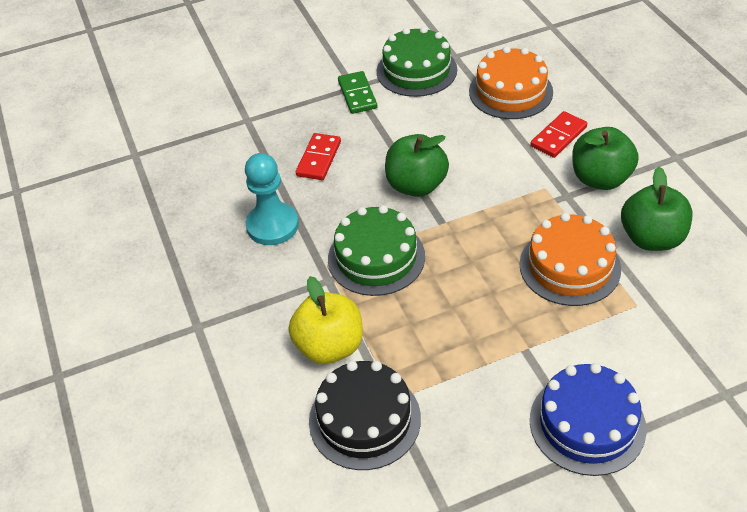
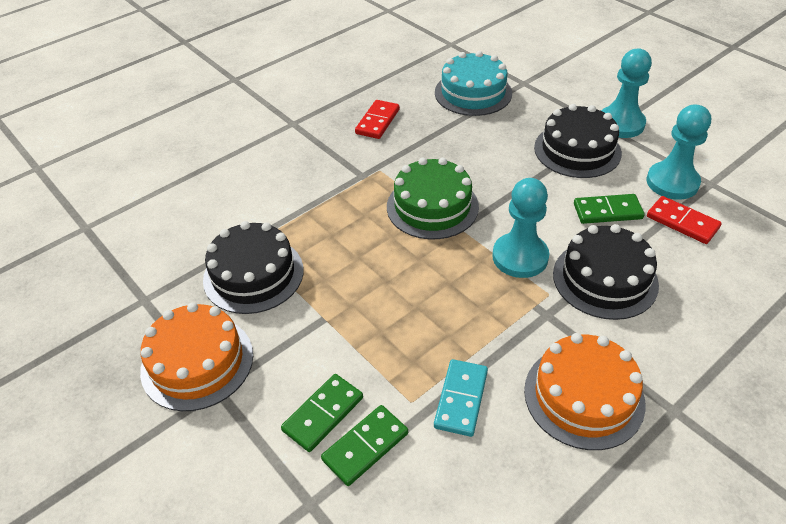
black cake: 1 -> 3
blue cake: 1 -> 0
green apple: 3 -> 0
green cake: 2 -> 1
green domino: 1 -> 3
turquoise cake: 0 -> 1
turquoise domino: 0 -> 1
turquoise pawn: 1 -> 3
yellow apple: 1 -> 0

